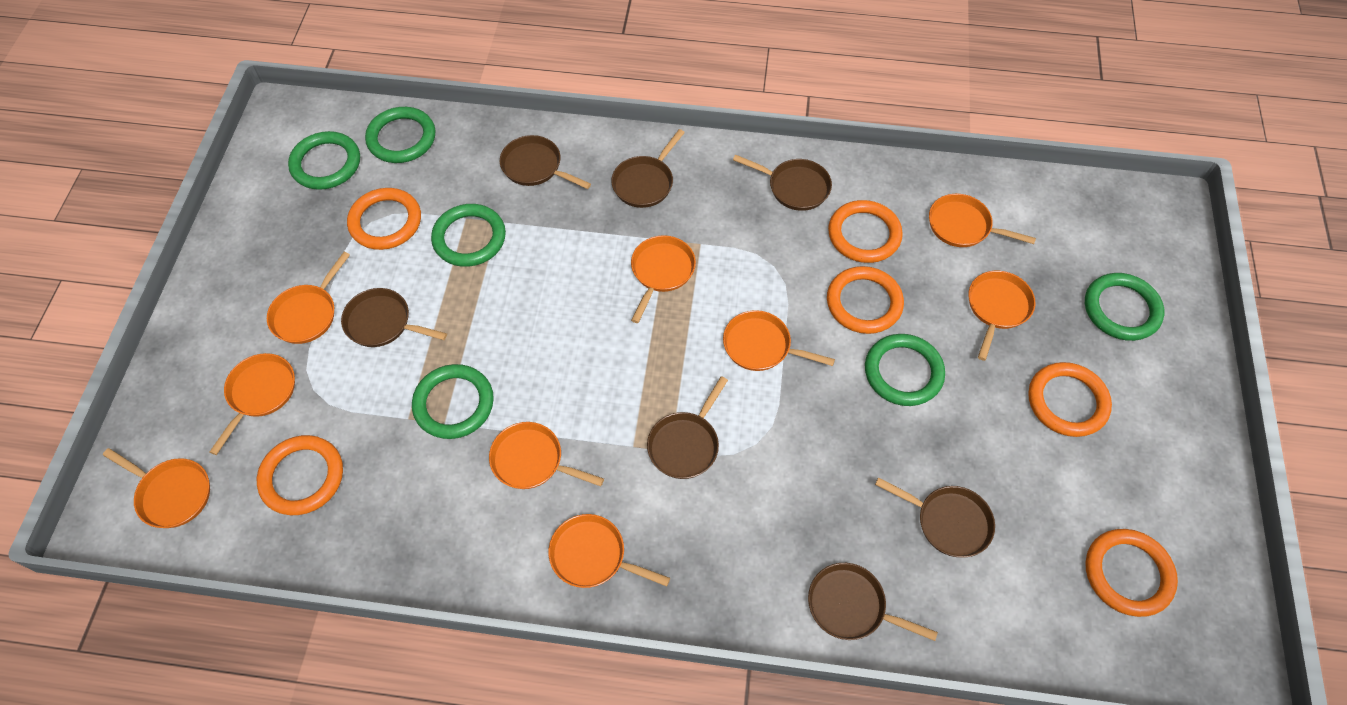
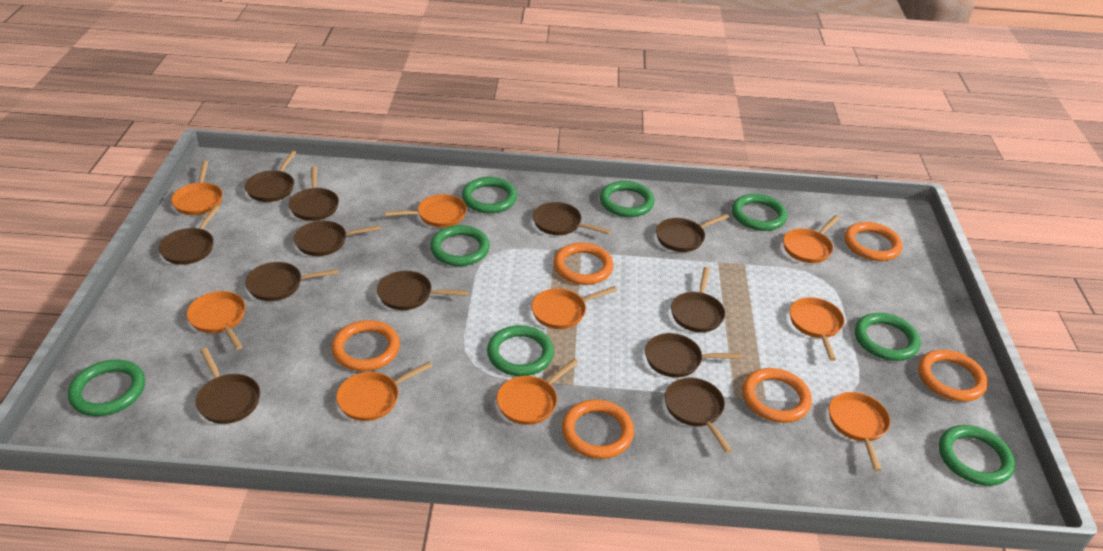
brown pan: 7 -> 12
green ring: 6 -> 8

